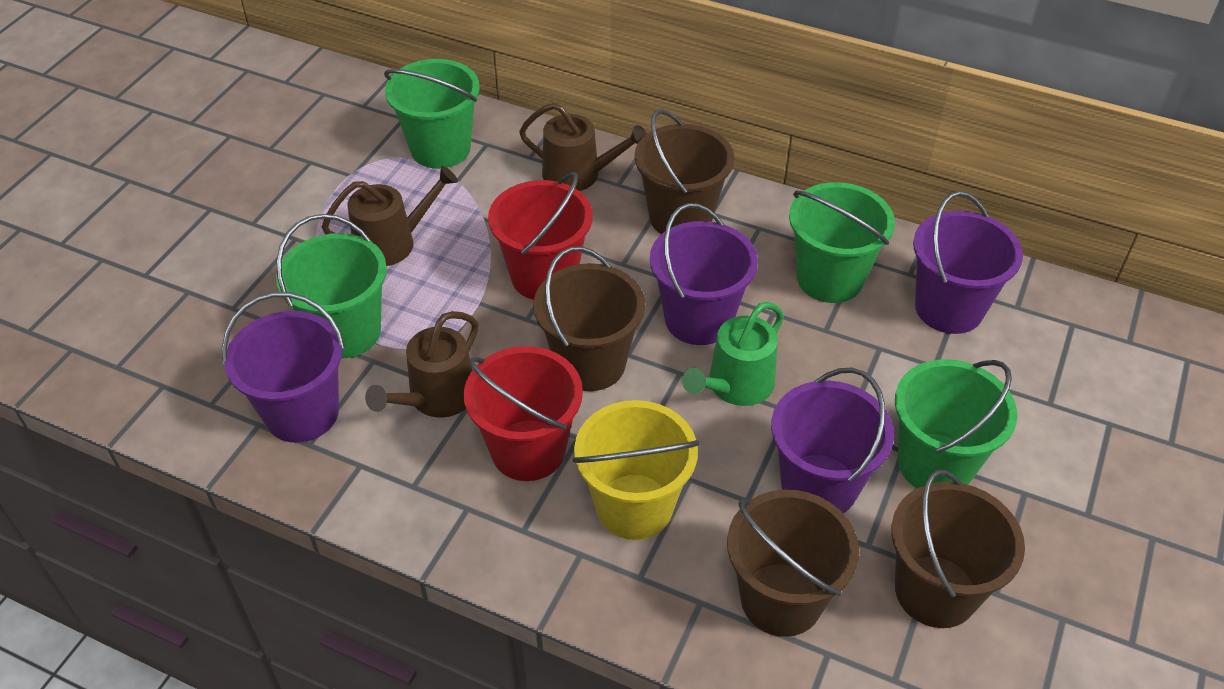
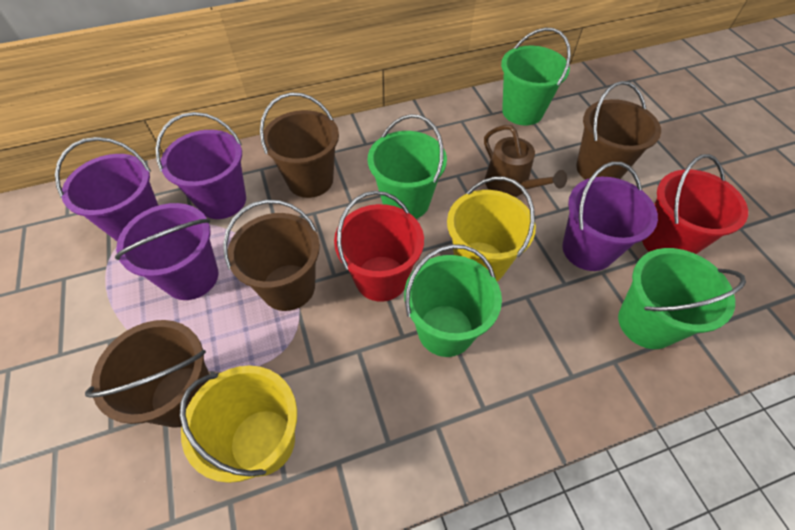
brown watering can: 3 -> 1
green watering can: 1 -> 0
yellow bucket: 1 -> 2

